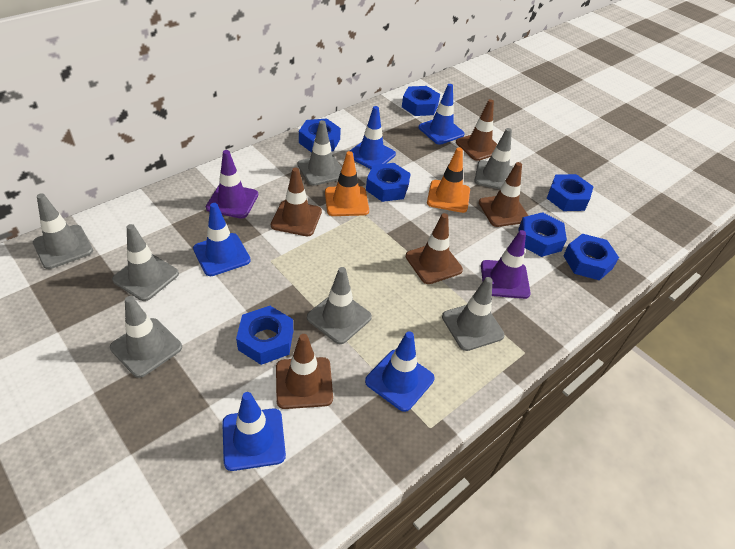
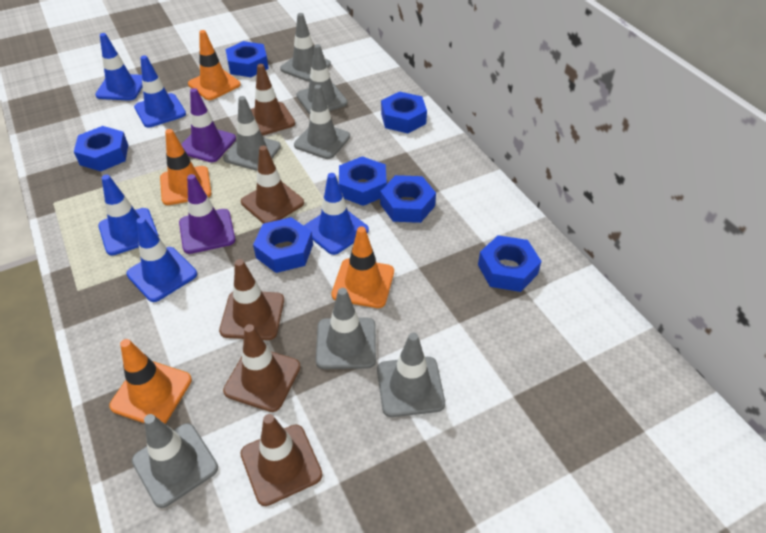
orange traffic cone: 2 -> 4

